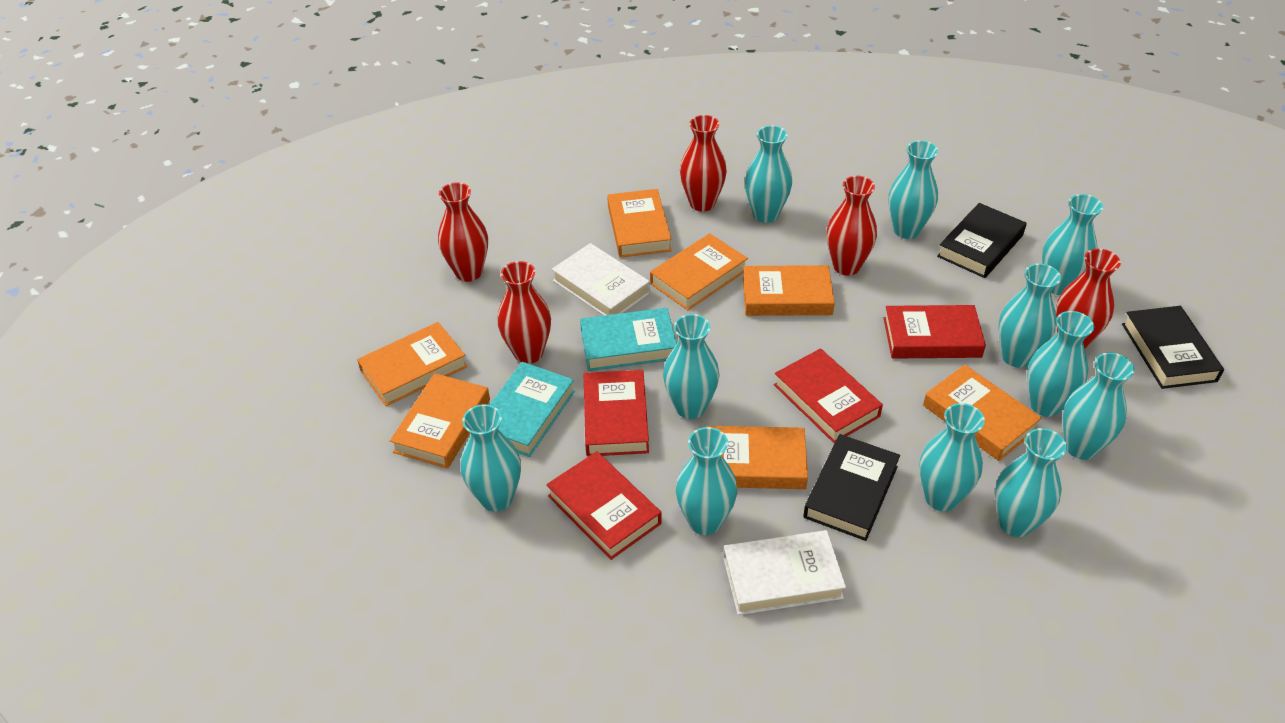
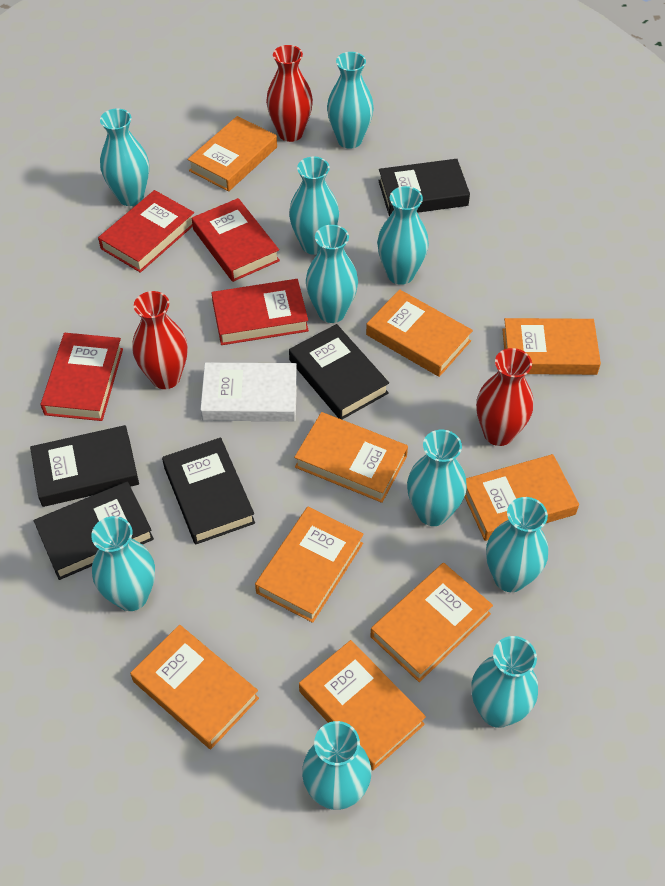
black book: 3 -> 5
orange book: 7 -> 9
red vase: 5 -> 3
turquoise book: 2 -> 0
turquoise vase: 11 -> 10
white book: 2 -> 1

